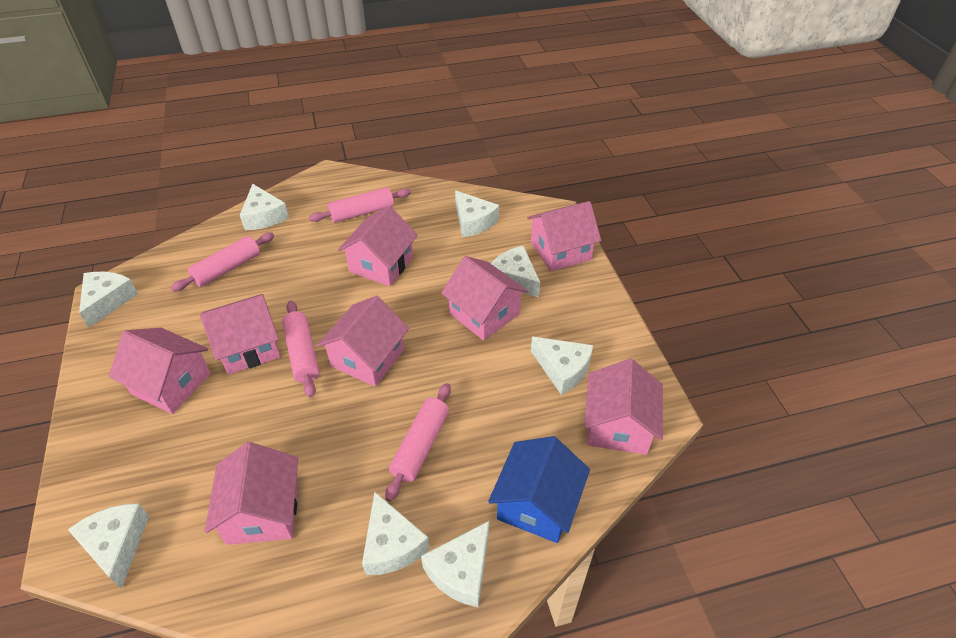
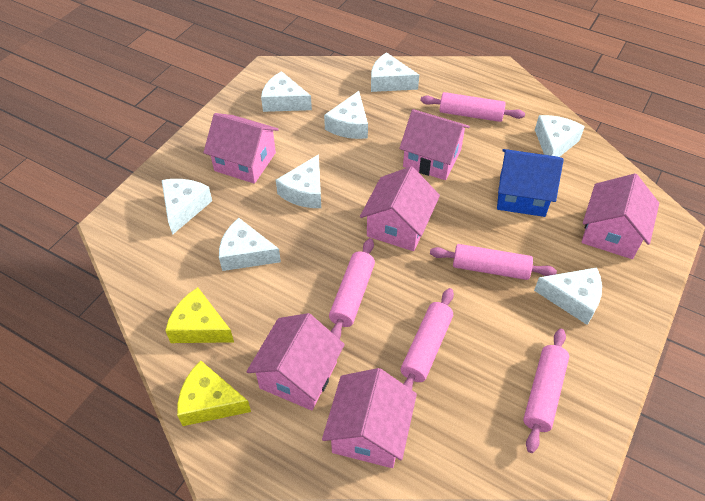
pink house: 8 -> 6
pink rolling pin: 4 -> 5
yellow cheese: 0 -> 2

